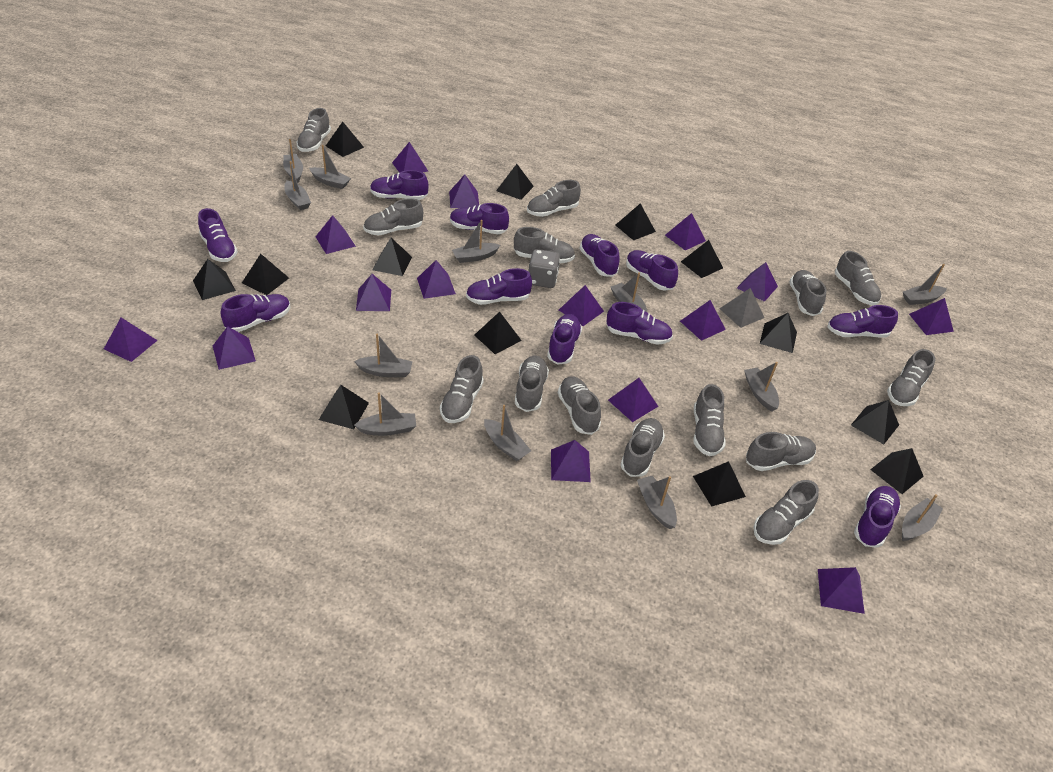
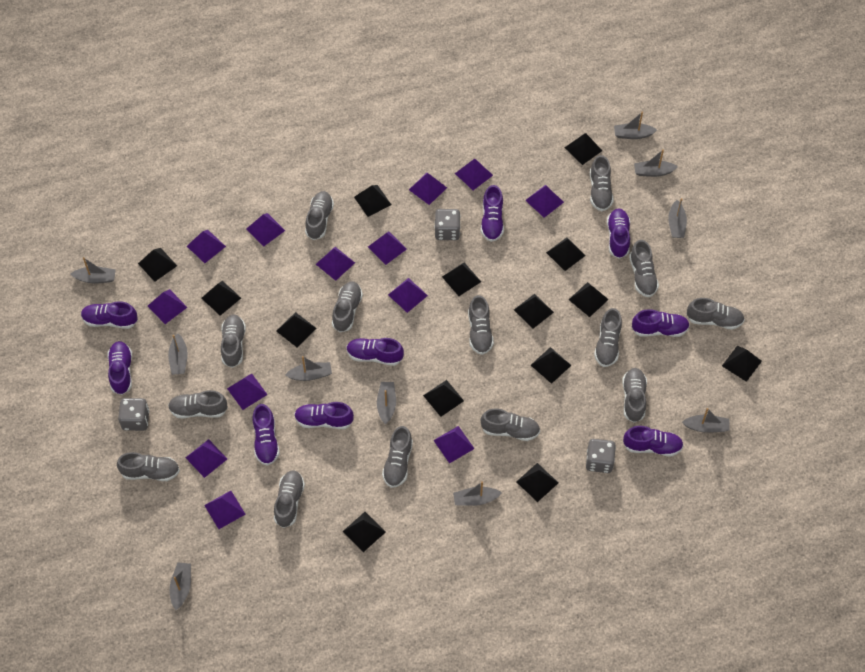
black pyramid: 13 -> 14
grey boat: 12 -> 10
grey dice: 1 -> 3
grey pyramid: 1 -> 0
purple pyramid: 15 -> 13
purple shoe: 11 -> 9

